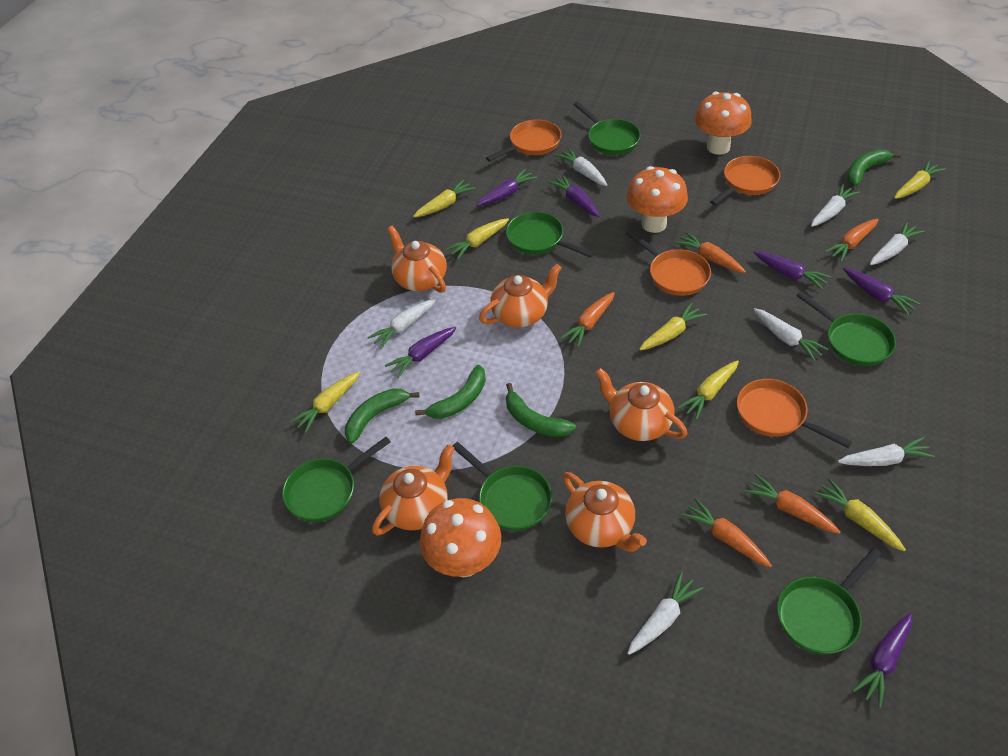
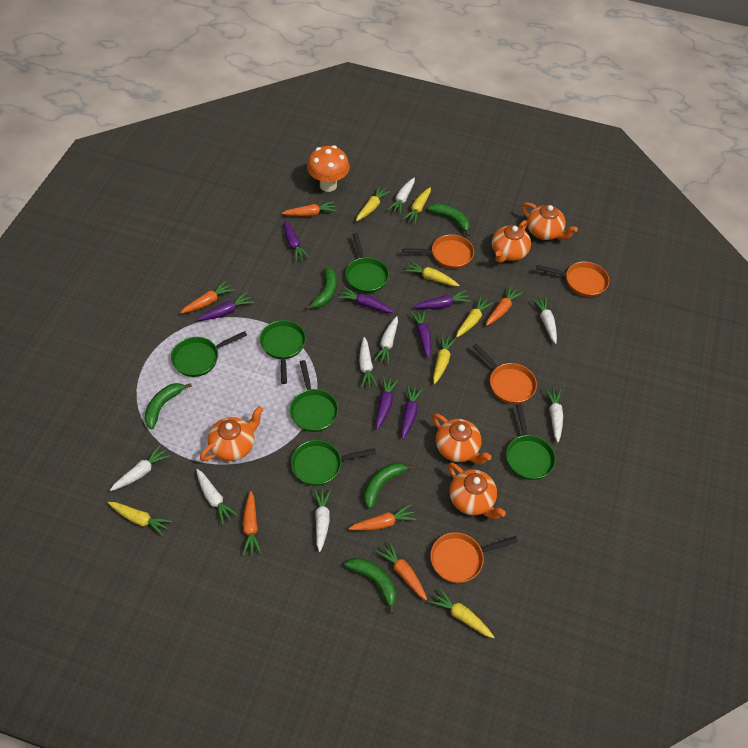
green banana: 4 -> 5
orange carrot: 5 -> 6
orange mushroom: 3 -> 1
purple carrot: 6 -> 7
white carrot: 7 -> 8

